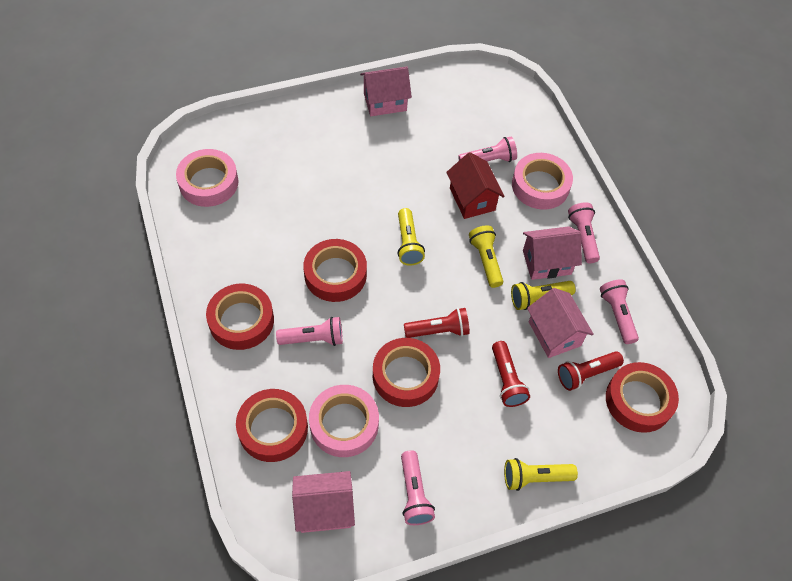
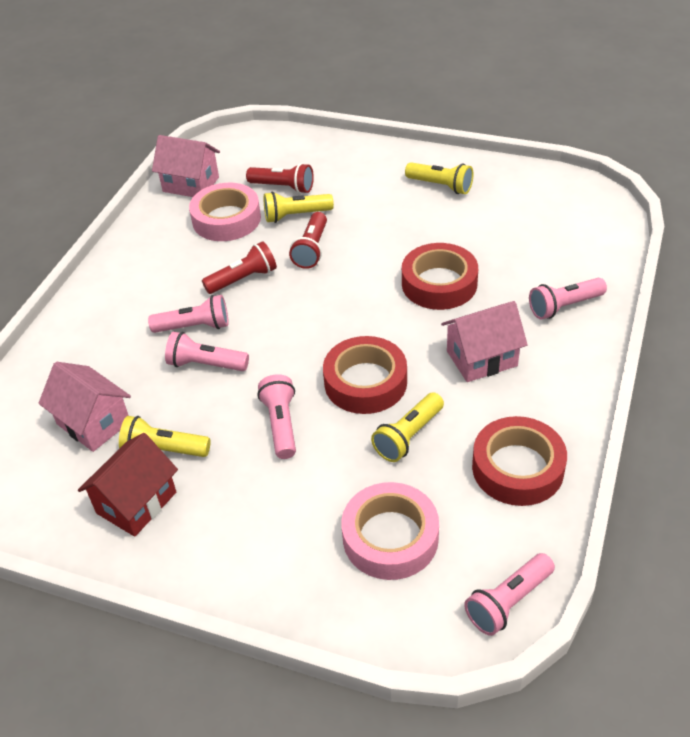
pink house: 4 -> 3
pink tape: 3 -> 2
red tape: 5 -> 3

